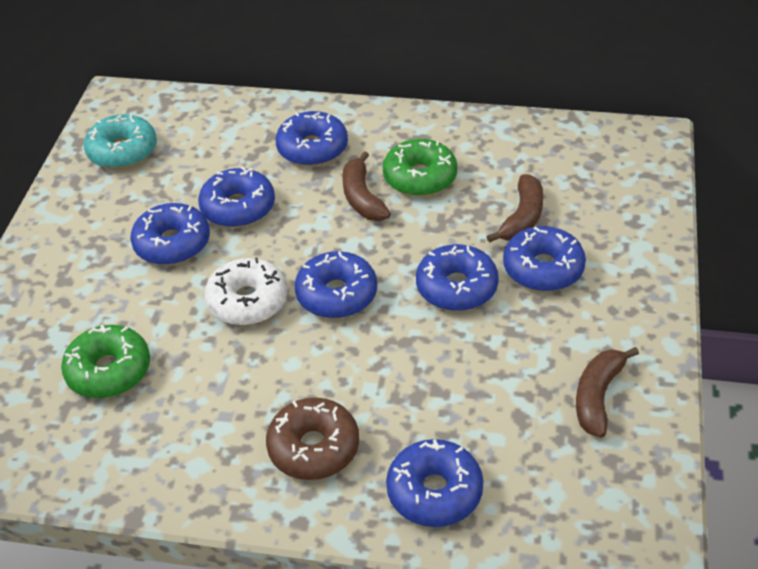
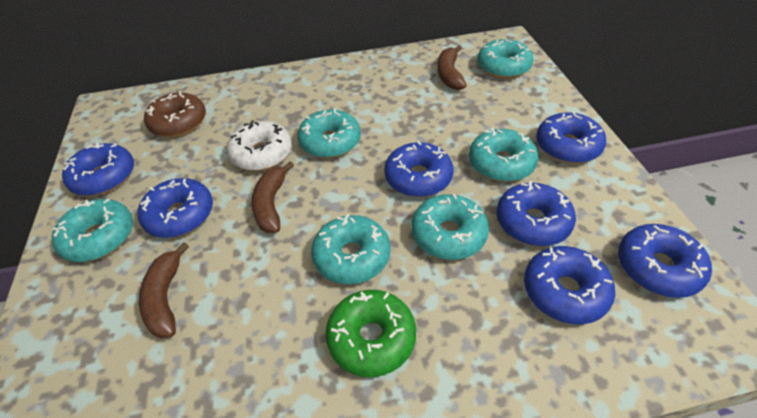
green donut: 2 -> 1
turquoise donut: 1 -> 6

